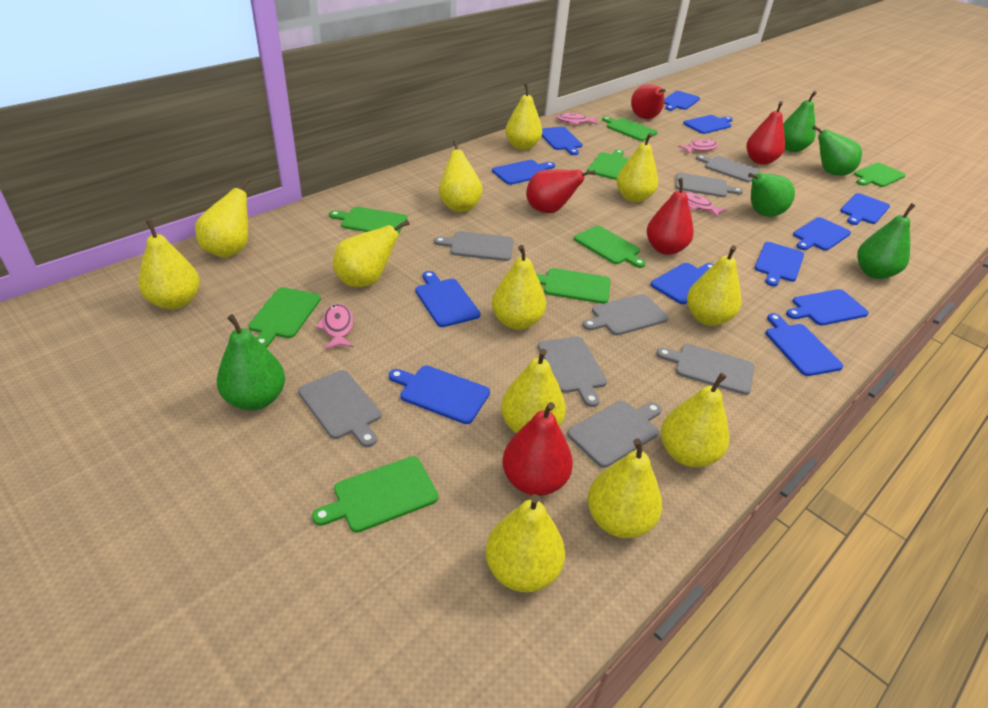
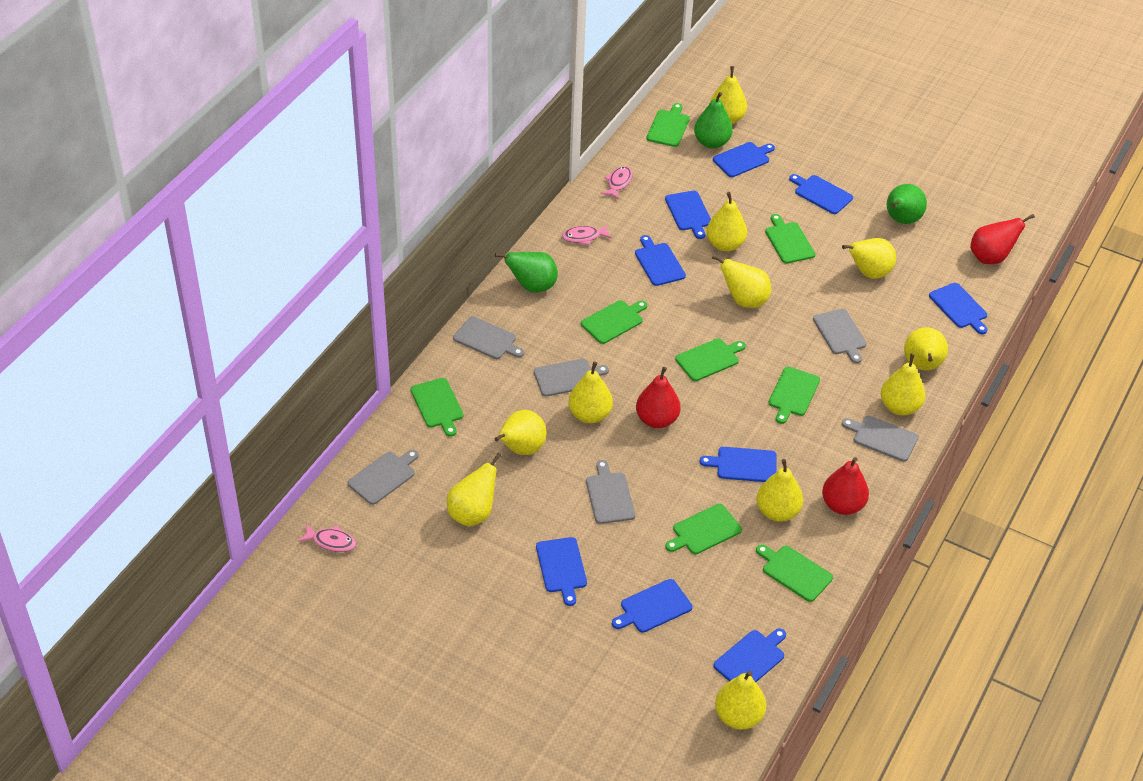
blue cutting board: 12 -> 9
green pear: 5 -> 3
grey cutting board: 8 -> 6
pink fish: 4 -> 3
red pear: 5 -> 3
yellow pear: 12 -> 11

